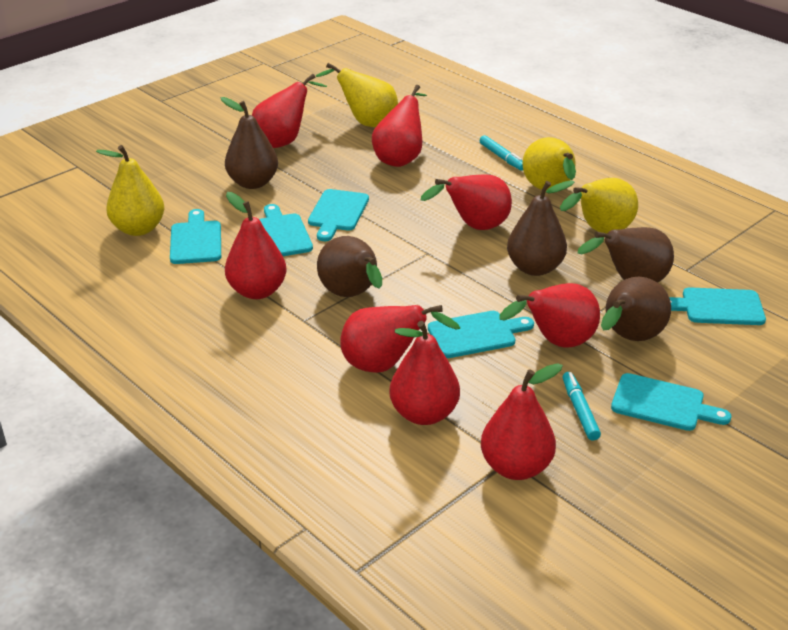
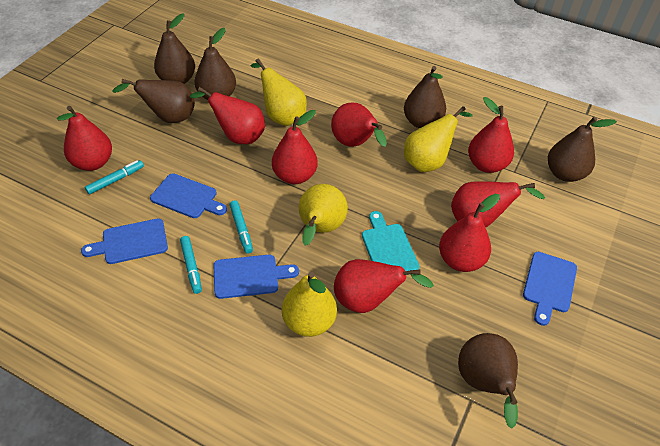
blue cutting board: 0 -> 4
brown pear: 5 -> 6
turquoise cutting board: 6 -> 1
turquoise marker: 2 -> 3

